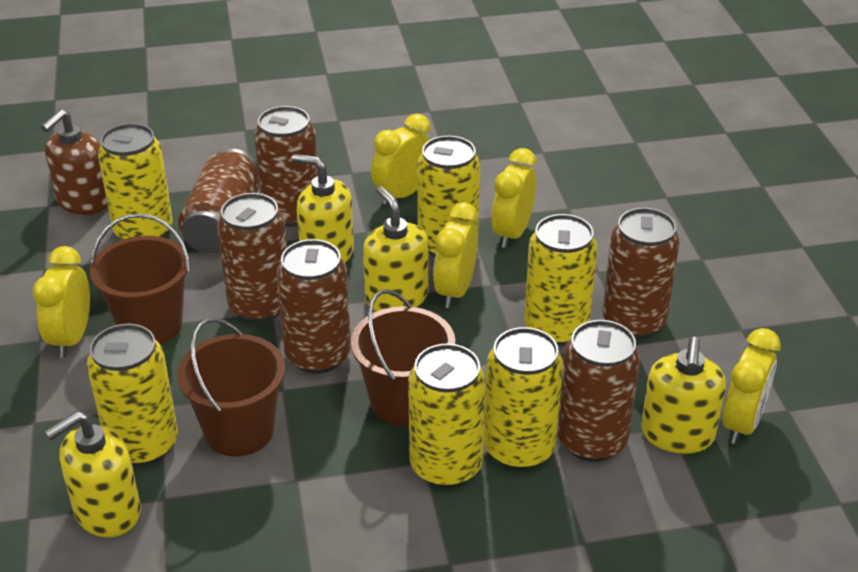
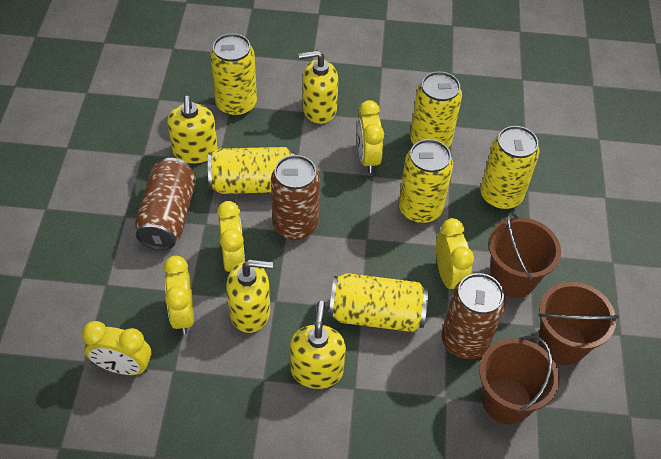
brown can: 6 -> 3
brown soap dispenser: 1 -> 0

